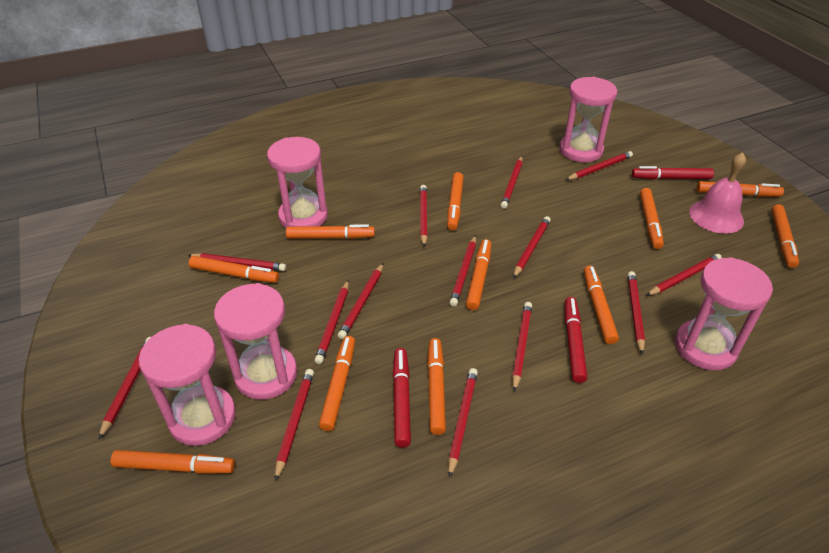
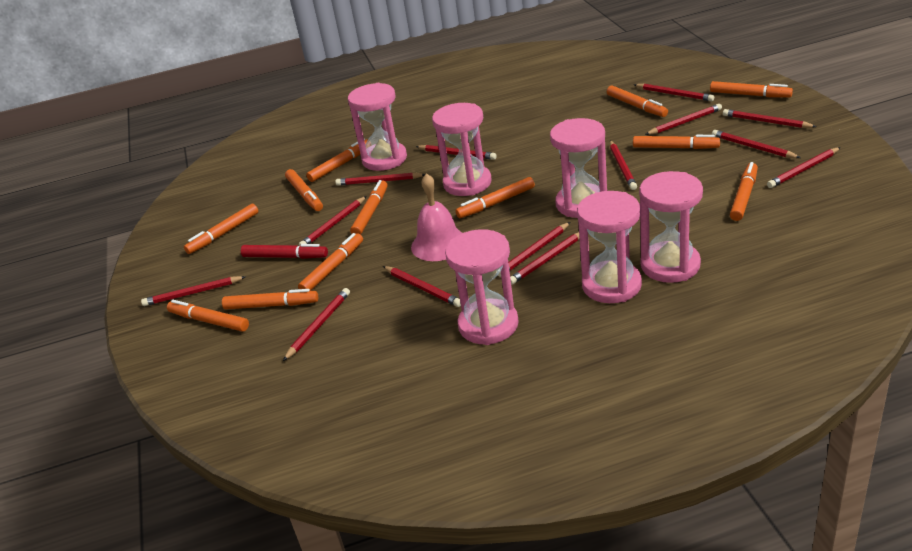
orange marker: 11 -> 12
pink hourglass: 5 -> 6
red marker: 3 -> 1

